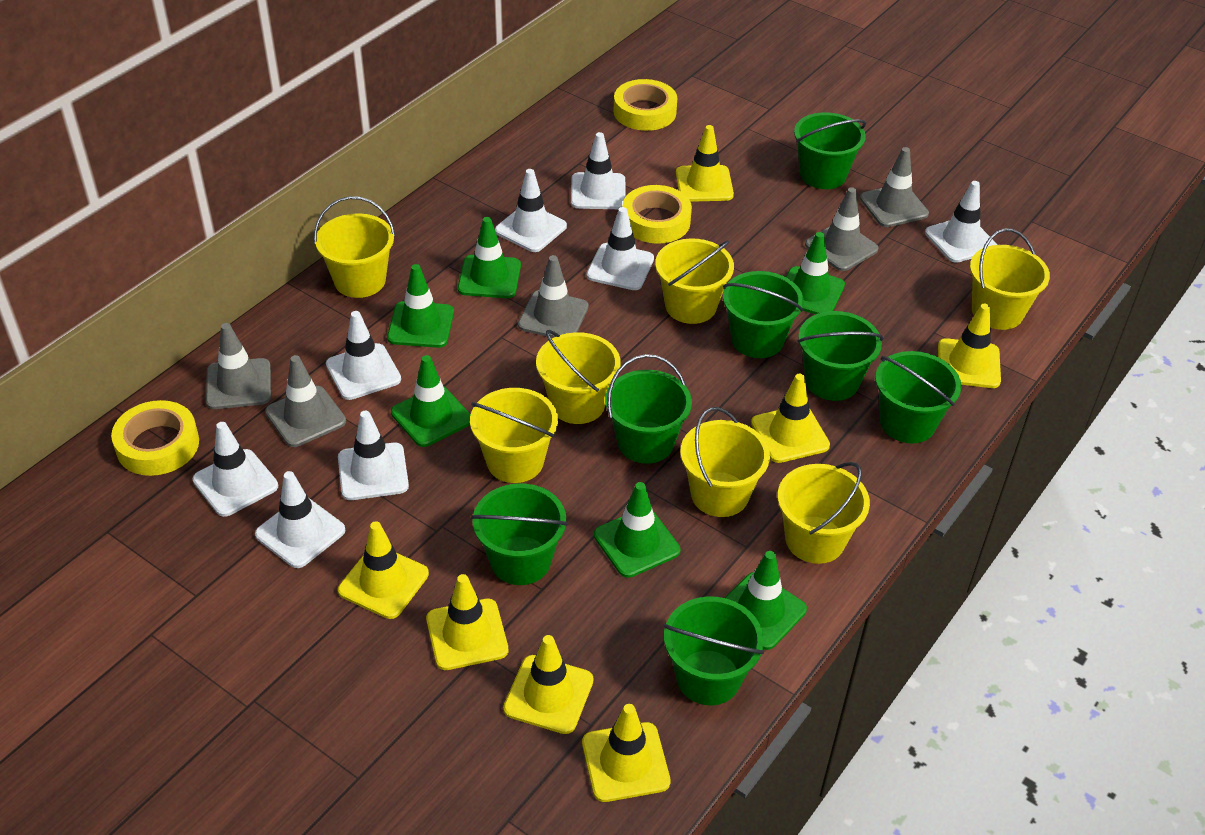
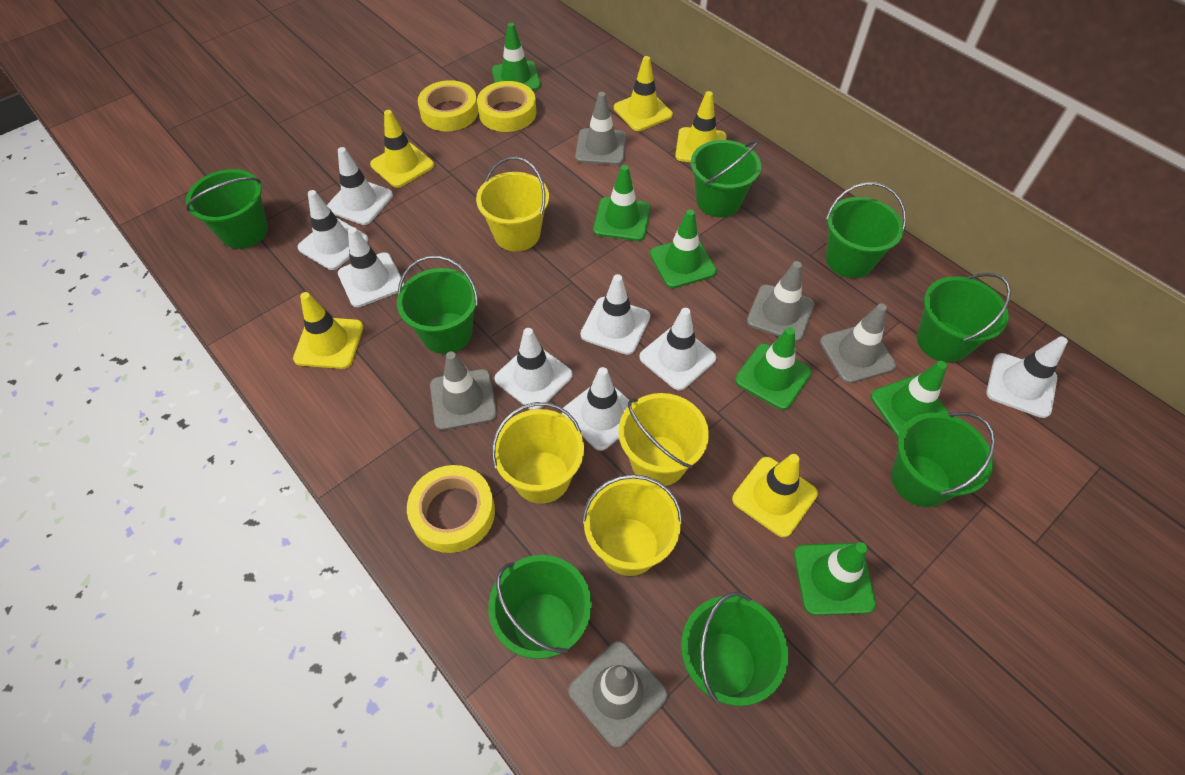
green bucket: 7 -> 8
yellow bucket: 7 -> 4
yellow traffic cone: 7 -> 5

